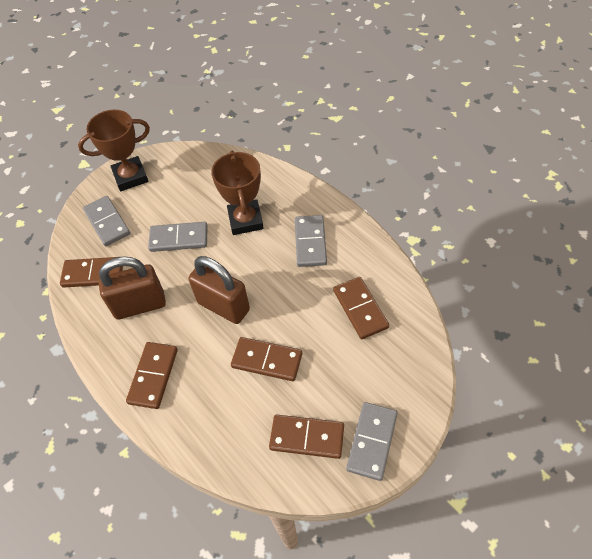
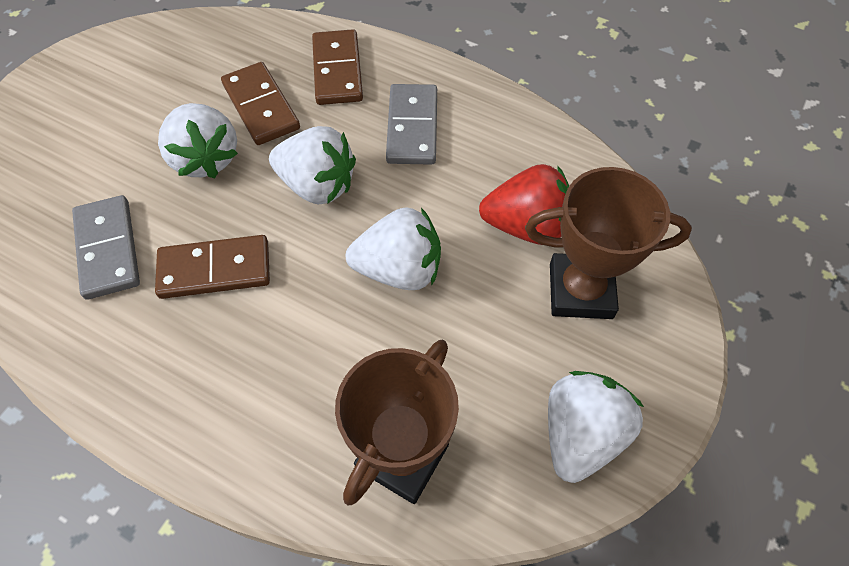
brown domino: 5 -> 3
brown padlock: 2 -> 0
grey domino: 4 -> 2
red strawberry: 0 -> 1
white strawberry: 0 -> 4

